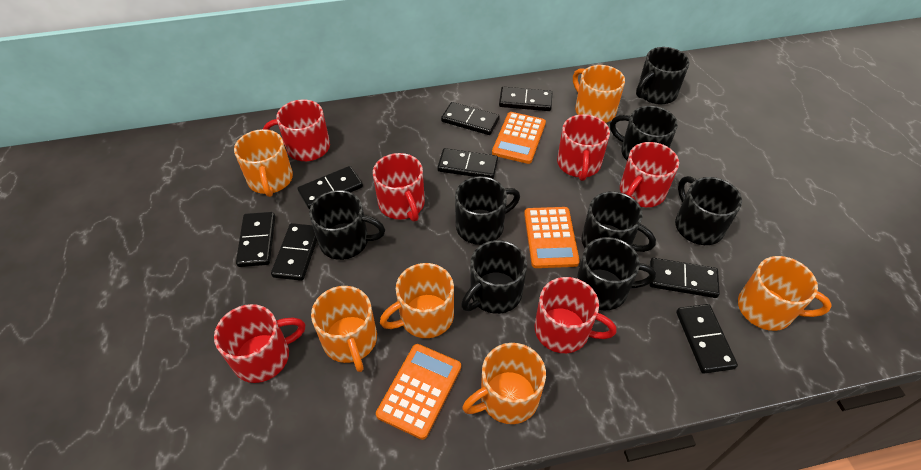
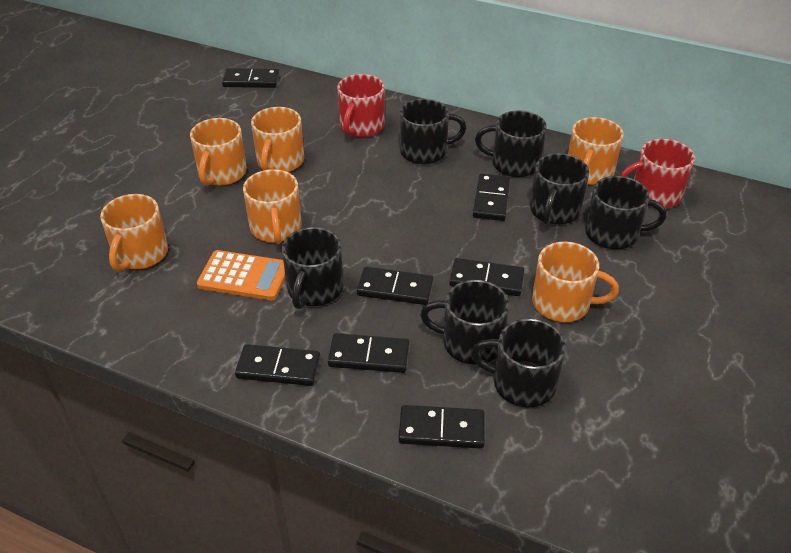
black domino: 8 -> 7
black mug: 8 -> 7
orange calculator: 3 -> 1
red mug: 6 -> 2

